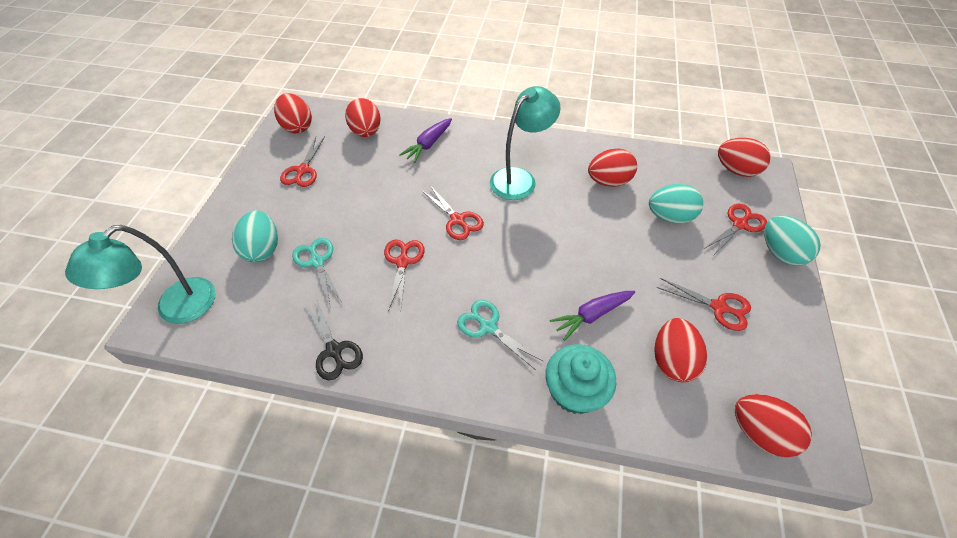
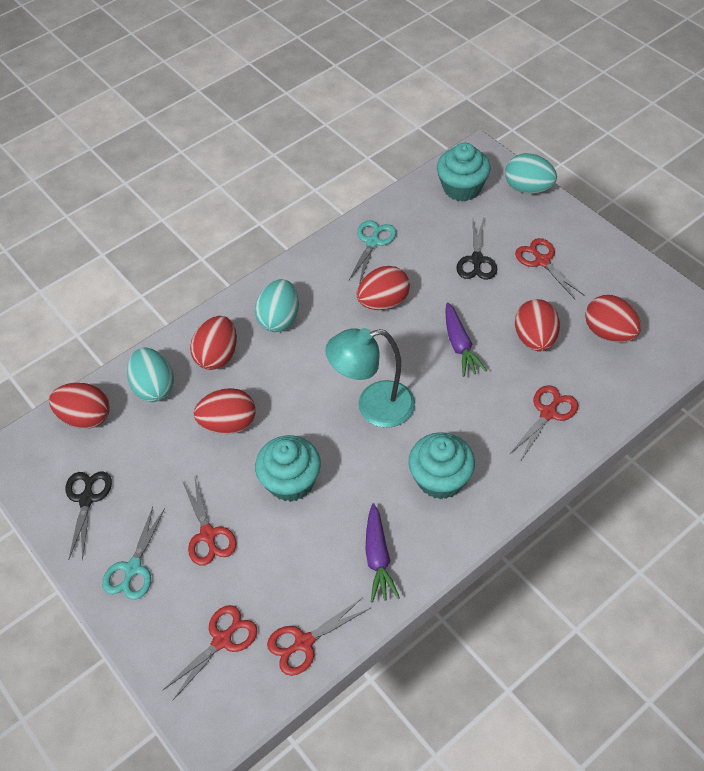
black scissors: 1 -> 2
turquoise cupcake: 1 -> 3
turquoise lamp: 2 -> 1

